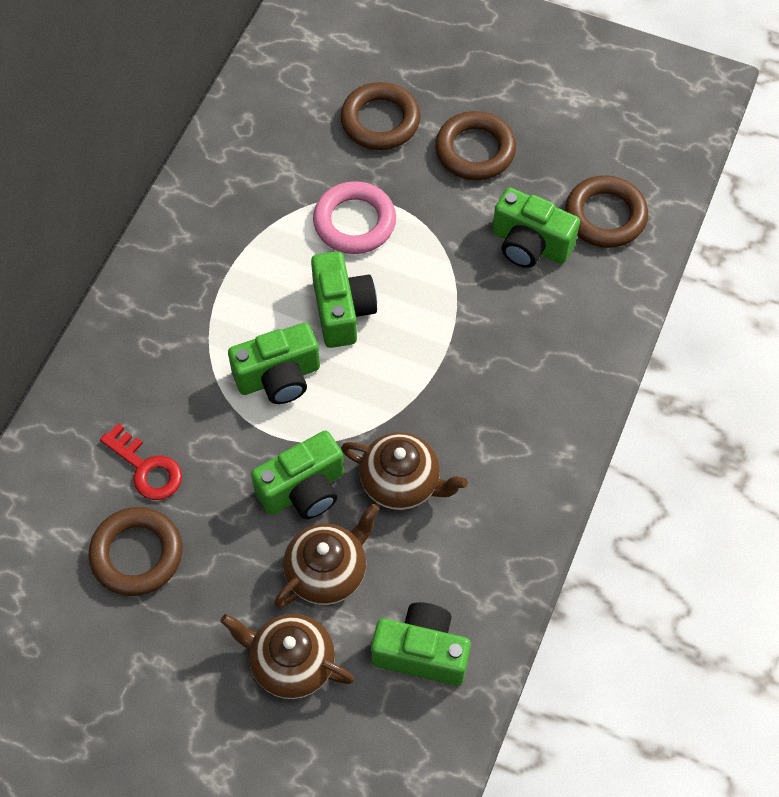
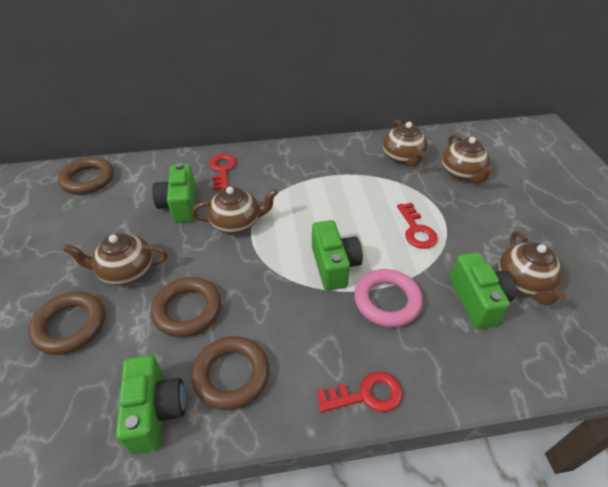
brown teapot: 3 -> 5
green camera: 5 -> 4
red key: 1 -> 3

